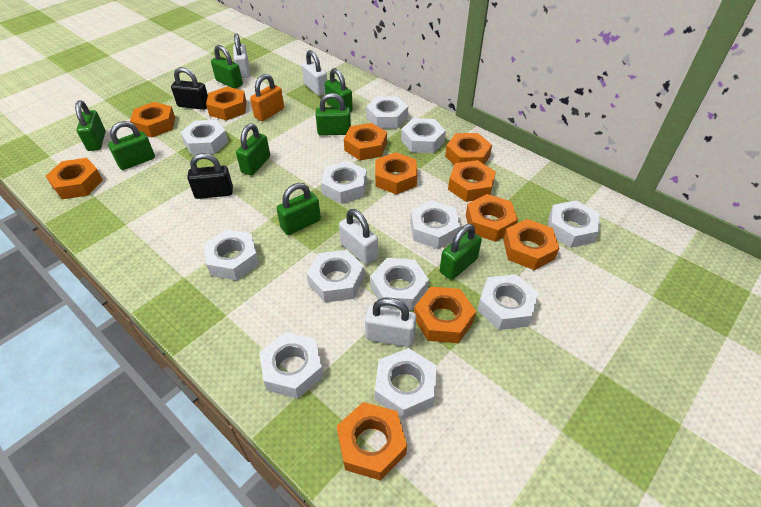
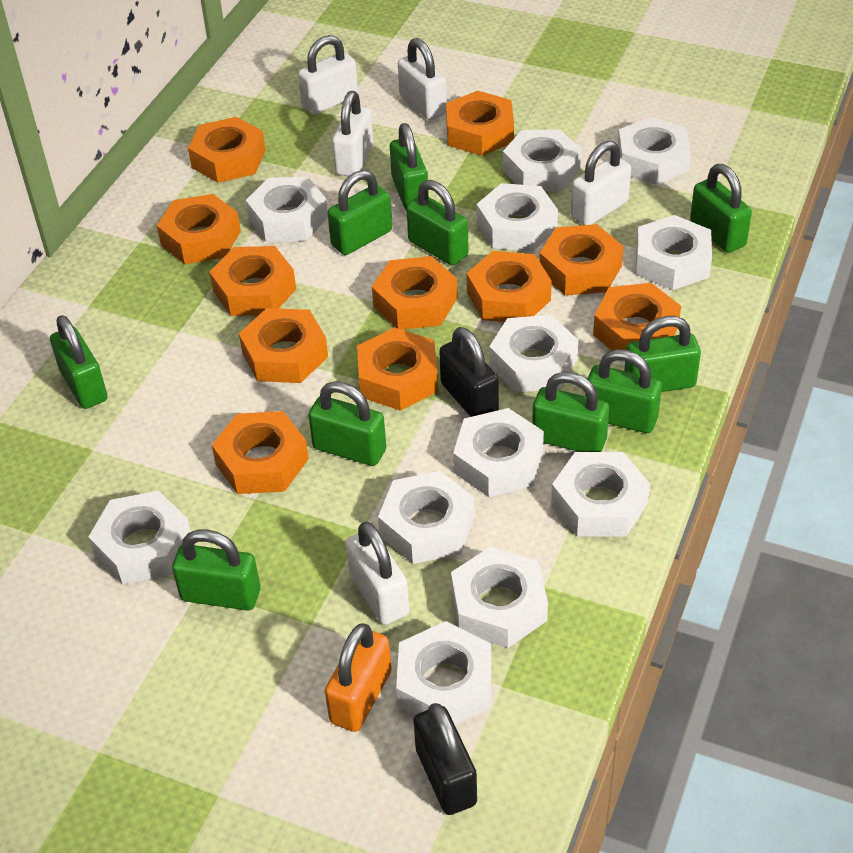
green padlock: 8 -> 10
white padlock: 4 -> 5

